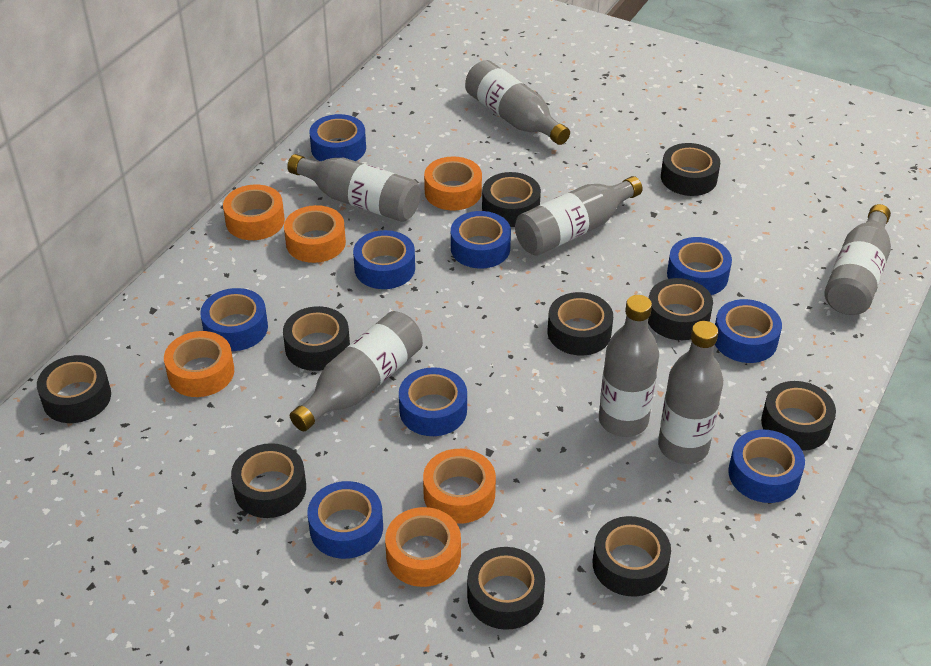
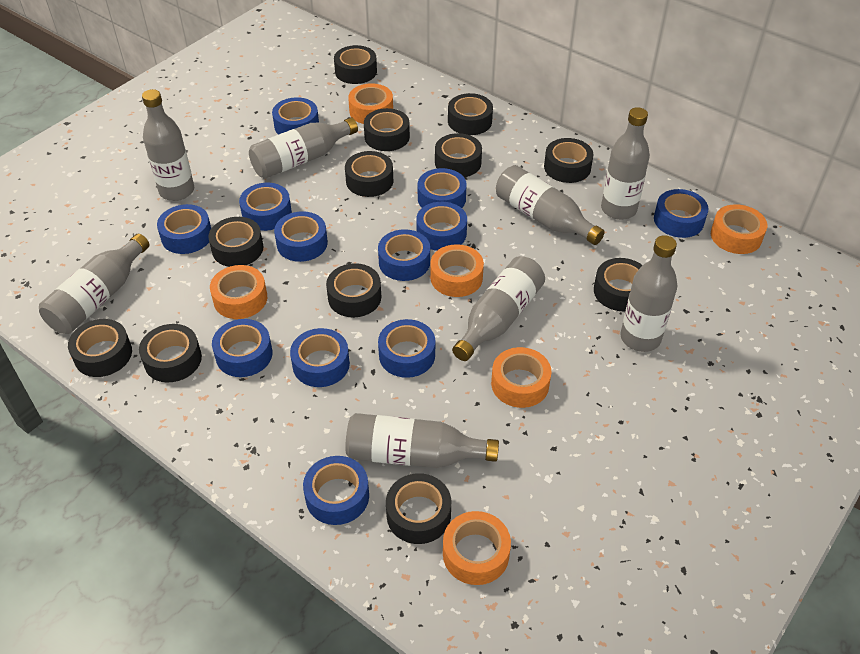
black tape: 10 -> 12
blue tape: 9 -> 12
grey bottle: 7 -> 8

